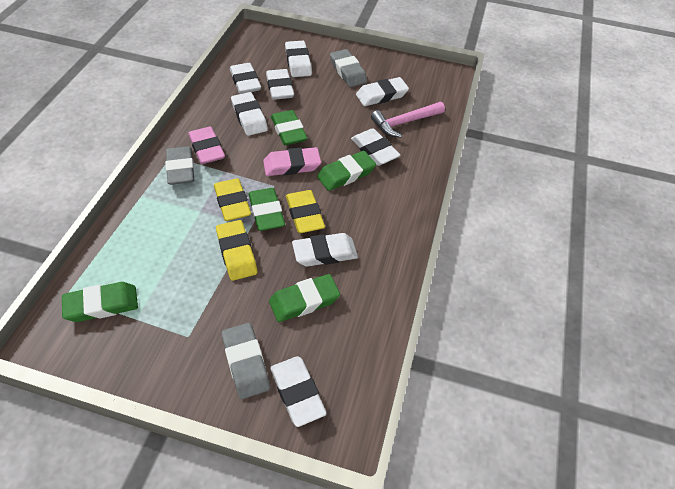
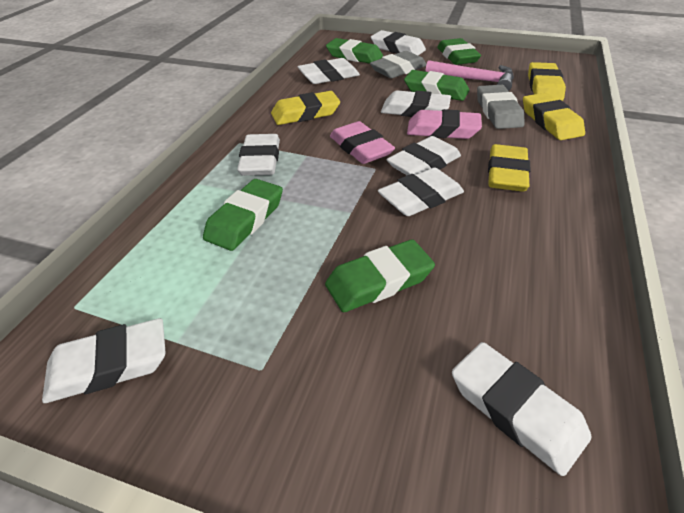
grey eraser: 3 -> 2
yellow eraser: 3 -> 4

